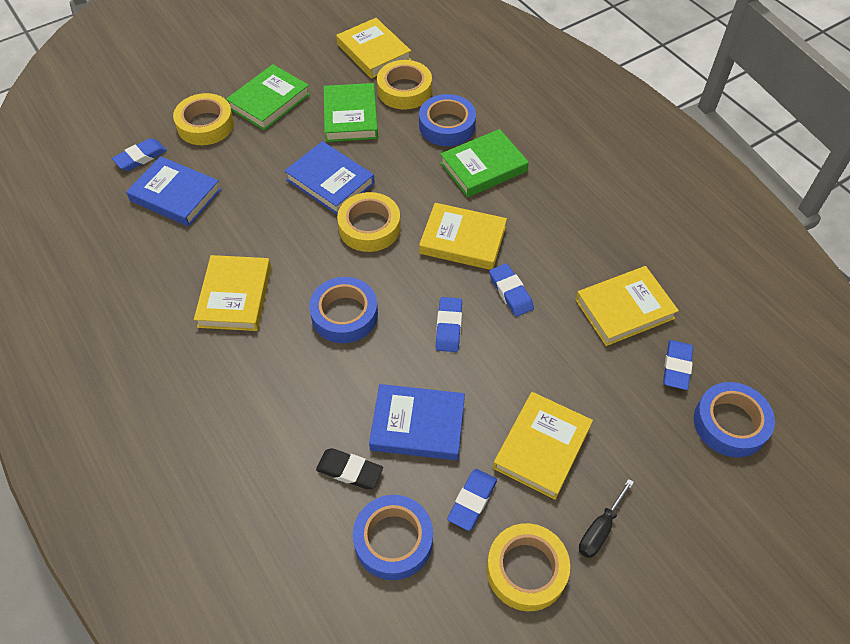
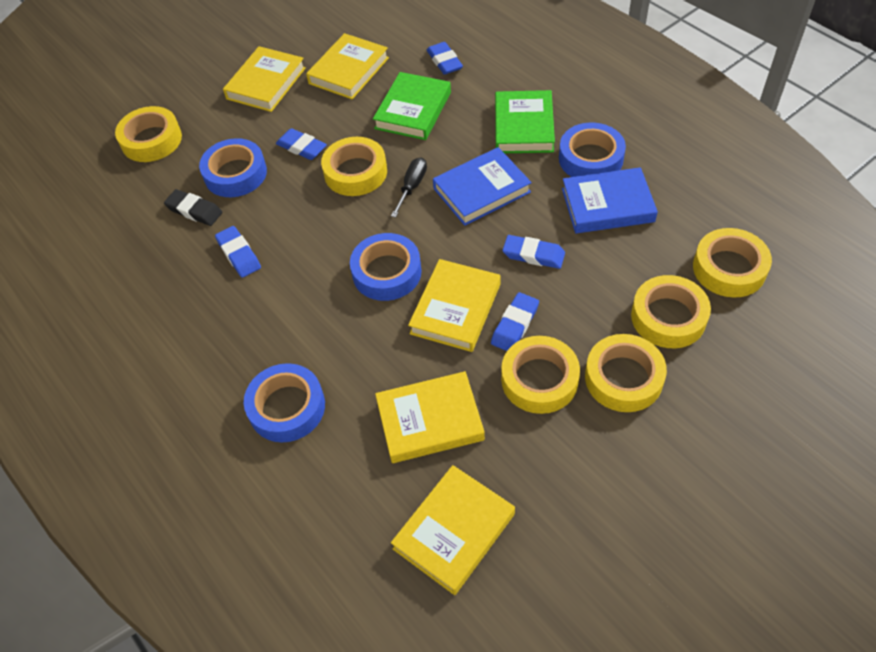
blue book: 3 -> 2
green book: 3 -> 2
yellow tape: 4 -> 6

